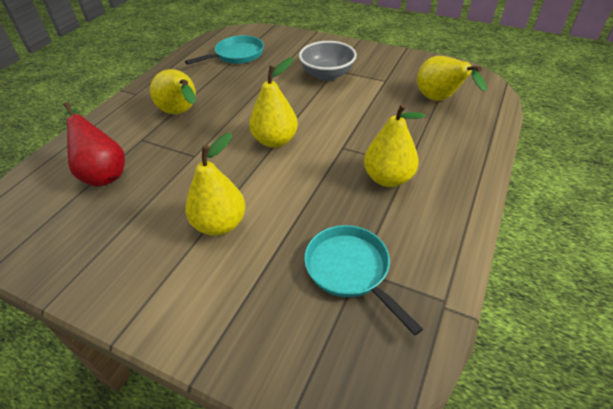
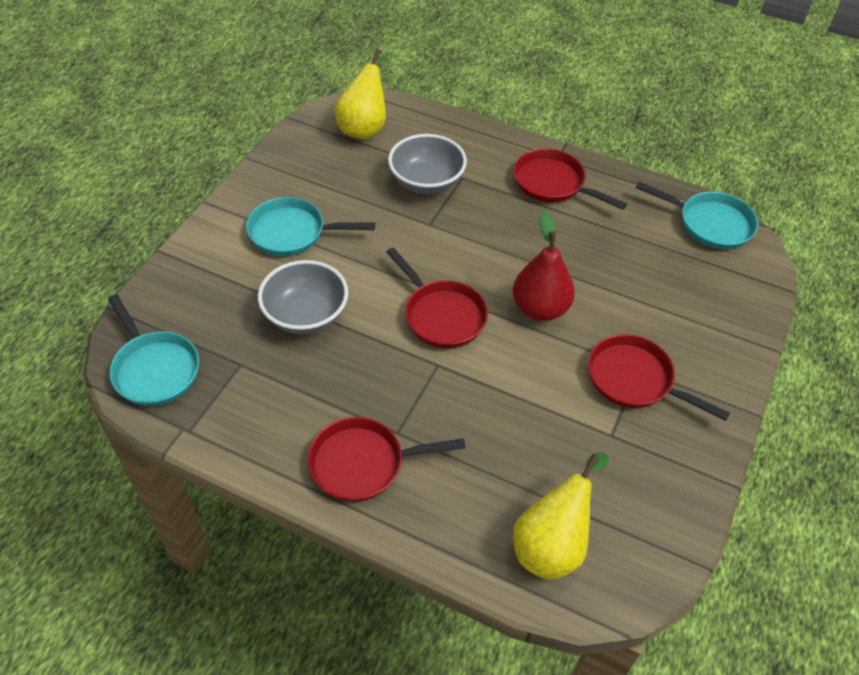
grey bowl: 1 -> 2
red pan: 0 -> 4
turquoise pan: 2 -> 3
yellow pear: 5 -> 2

